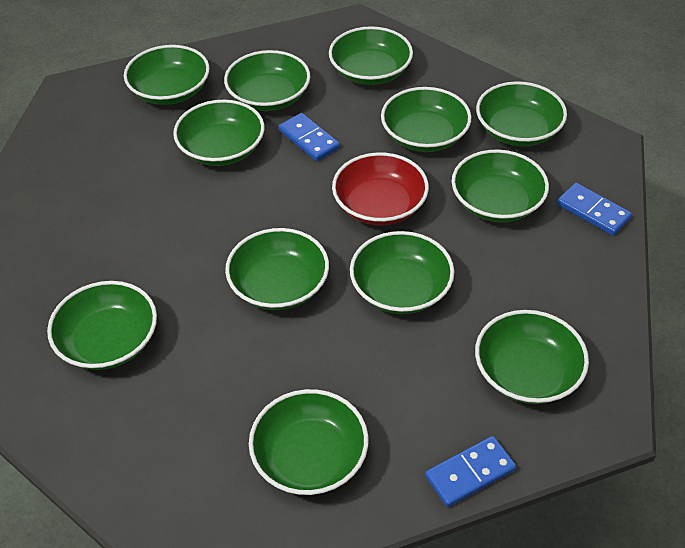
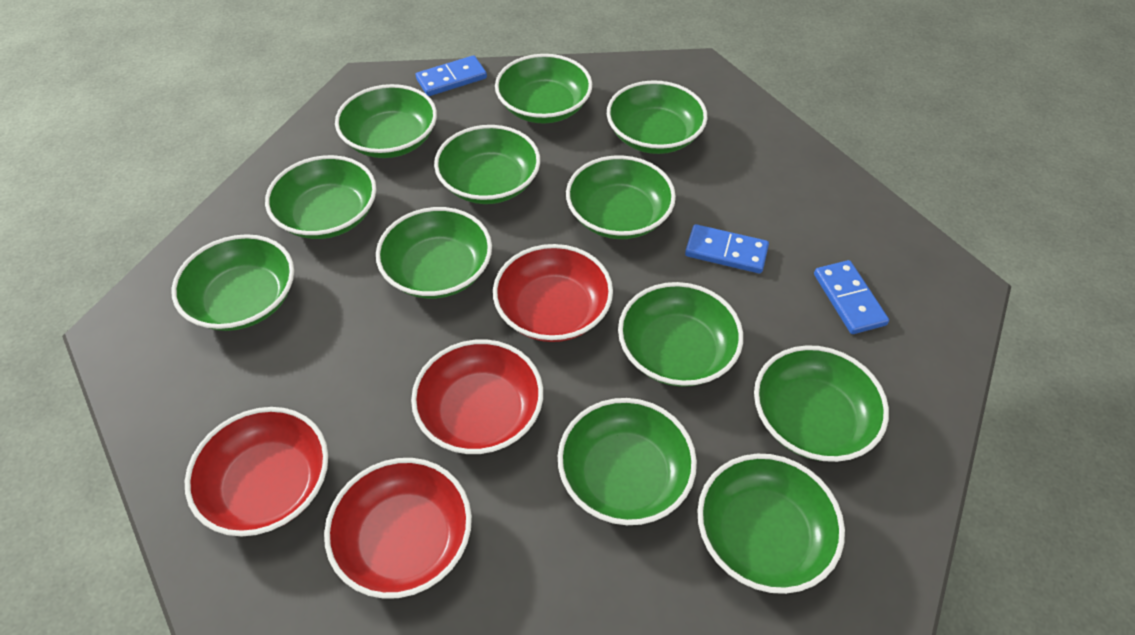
red bowl: 1 -> 4

